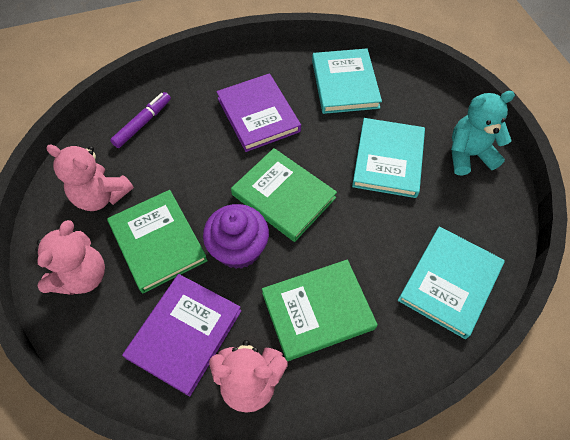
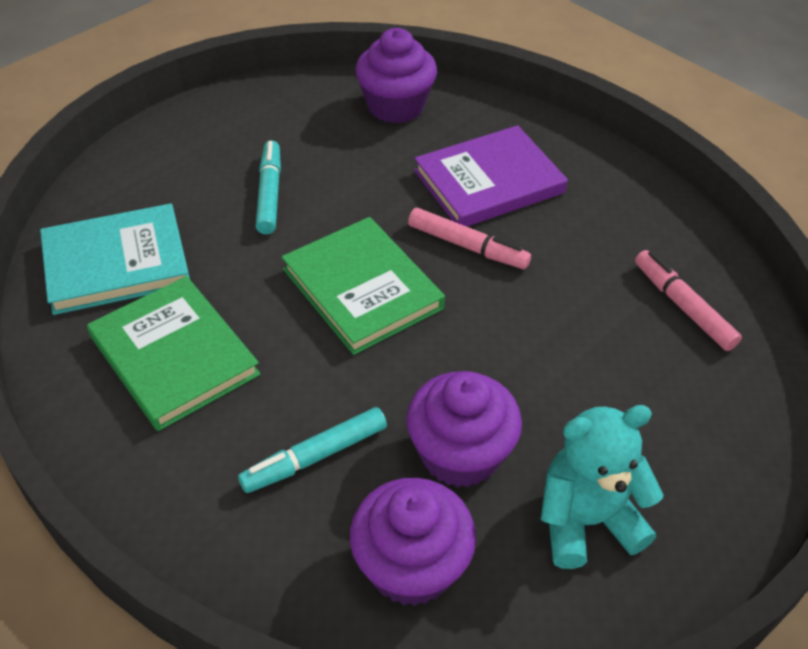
green book: 3 -> 2
pink marker: 0 -> 2
pink teddy bear: 3 -> 0
purple book: 2 -> 1
purple cupcake: 1 -> 3
purple marker: 1 -> 0
turquoise book: 3 -> 1
turquoise marker: 0 -> 2

